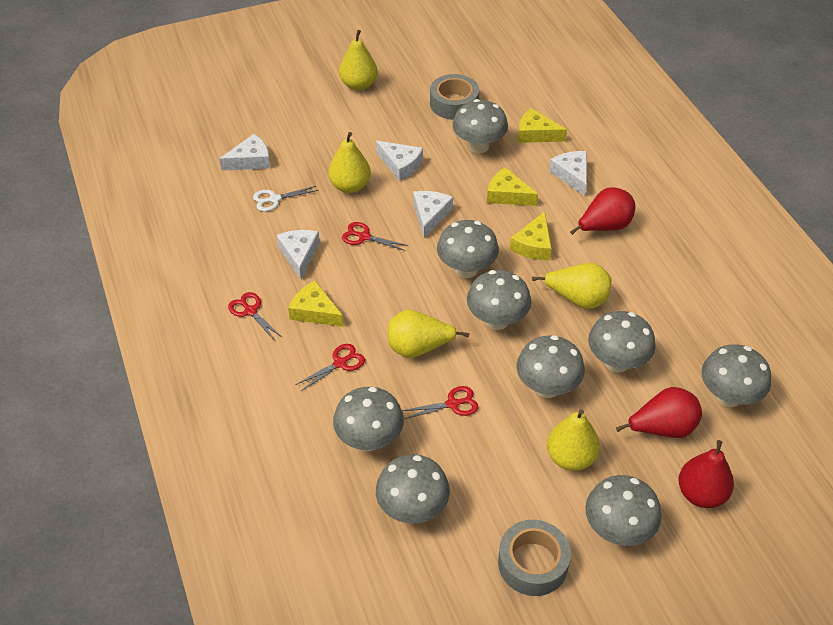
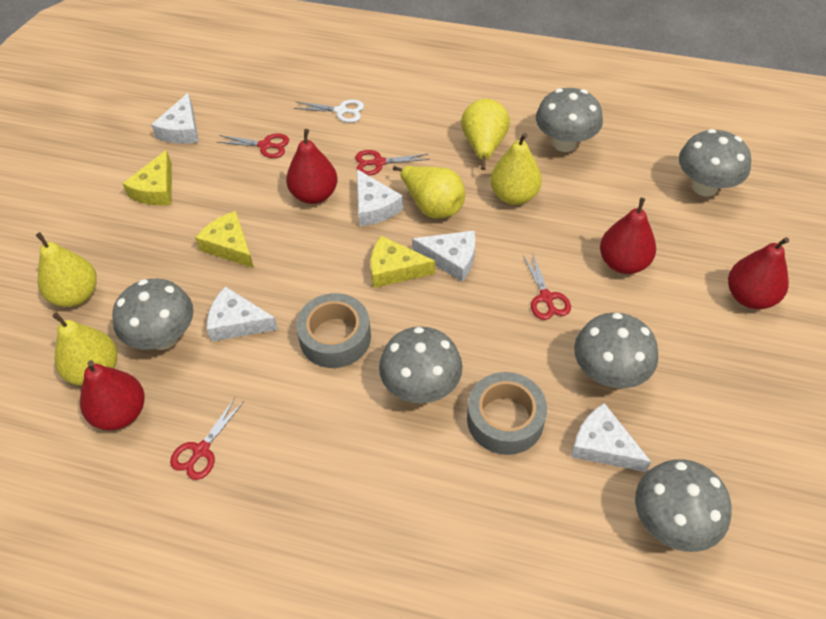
grey mushroom: 9 -> 6
red pear: 3 -> 4
yellow cheese: 4 -> 3

